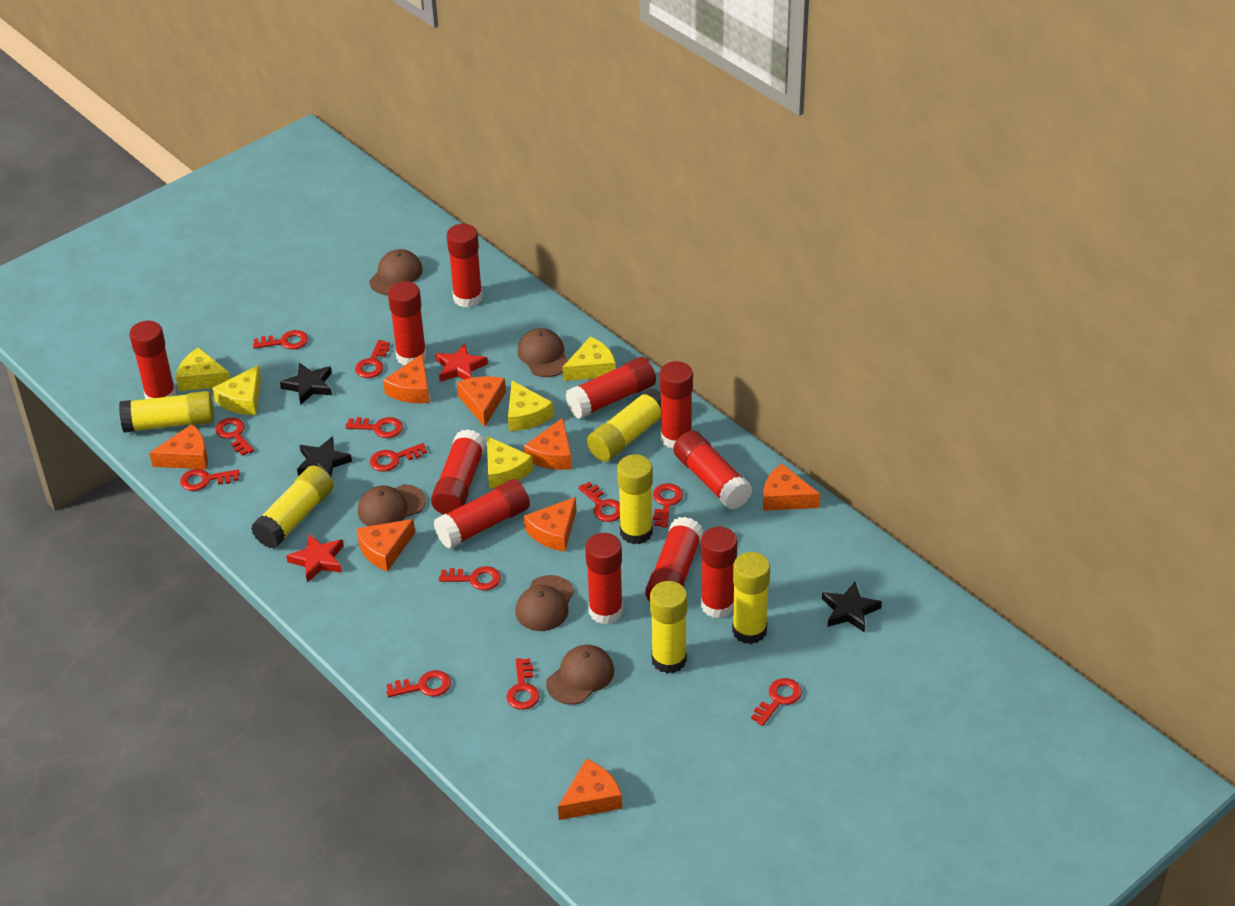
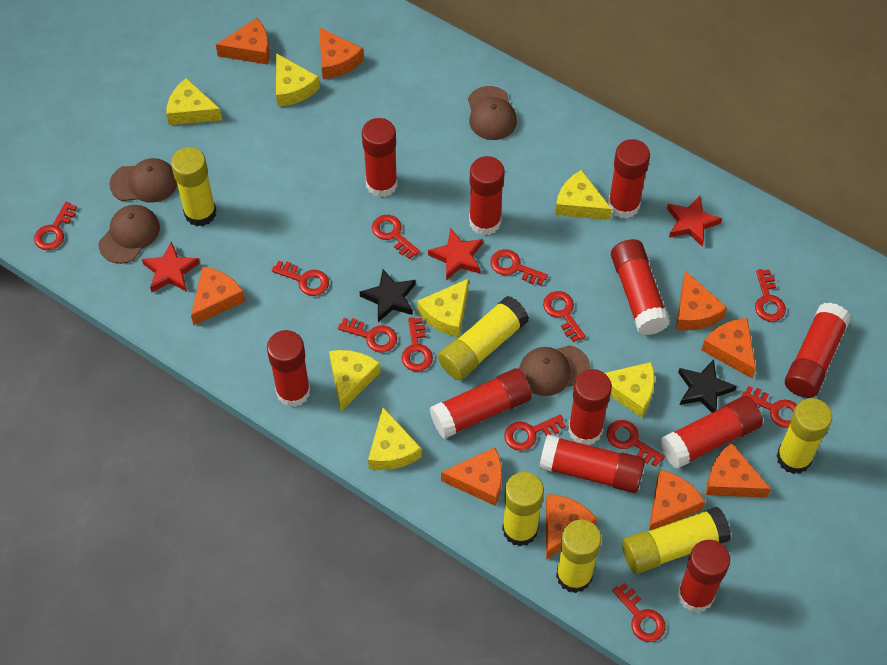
black star: 3 -> 2
brown cap: 5 -> 4
orange cheese: 8 -> 9
red star: 2 -> 3
yellow cheese: 5 -> 7

